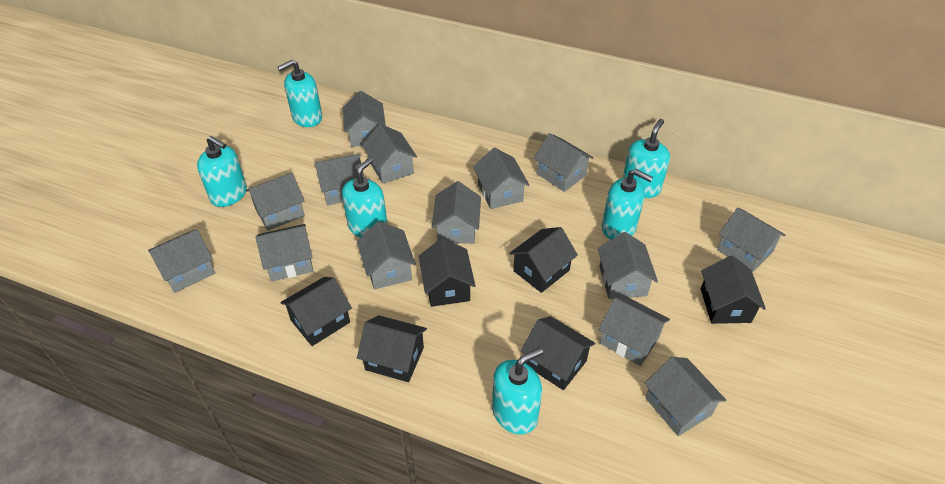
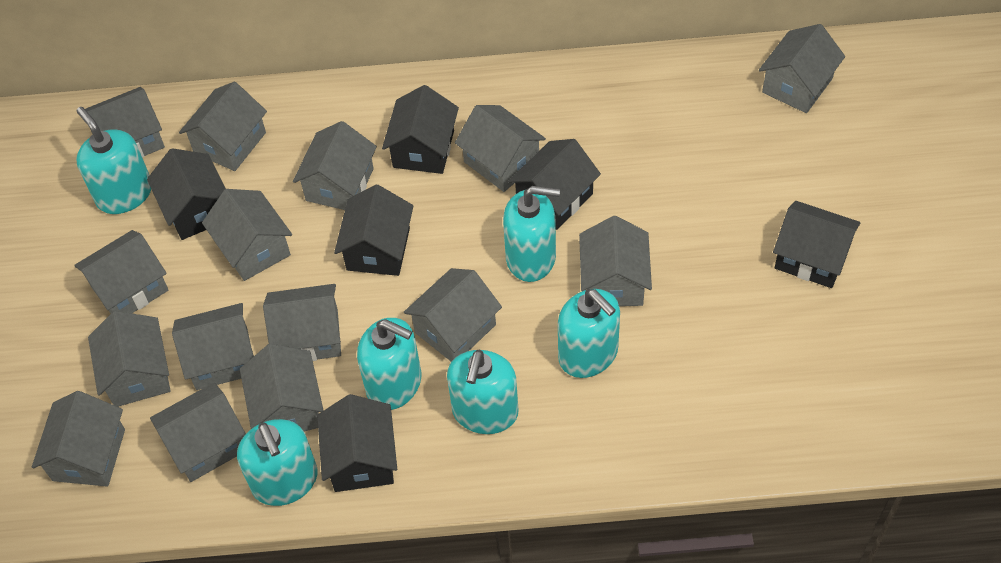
grey house: 14 -> 15

